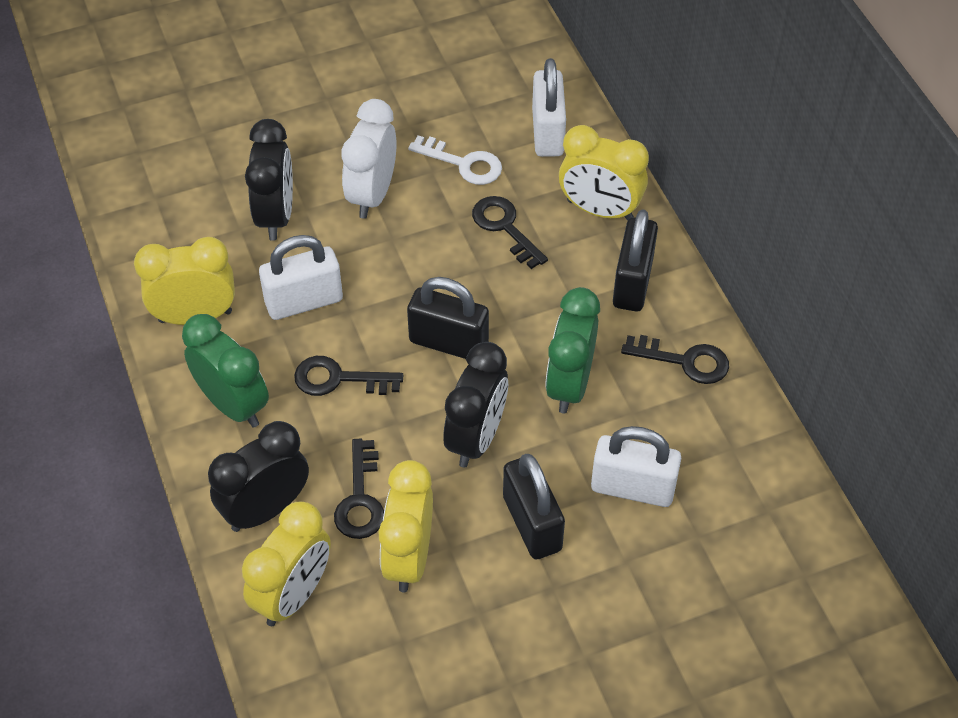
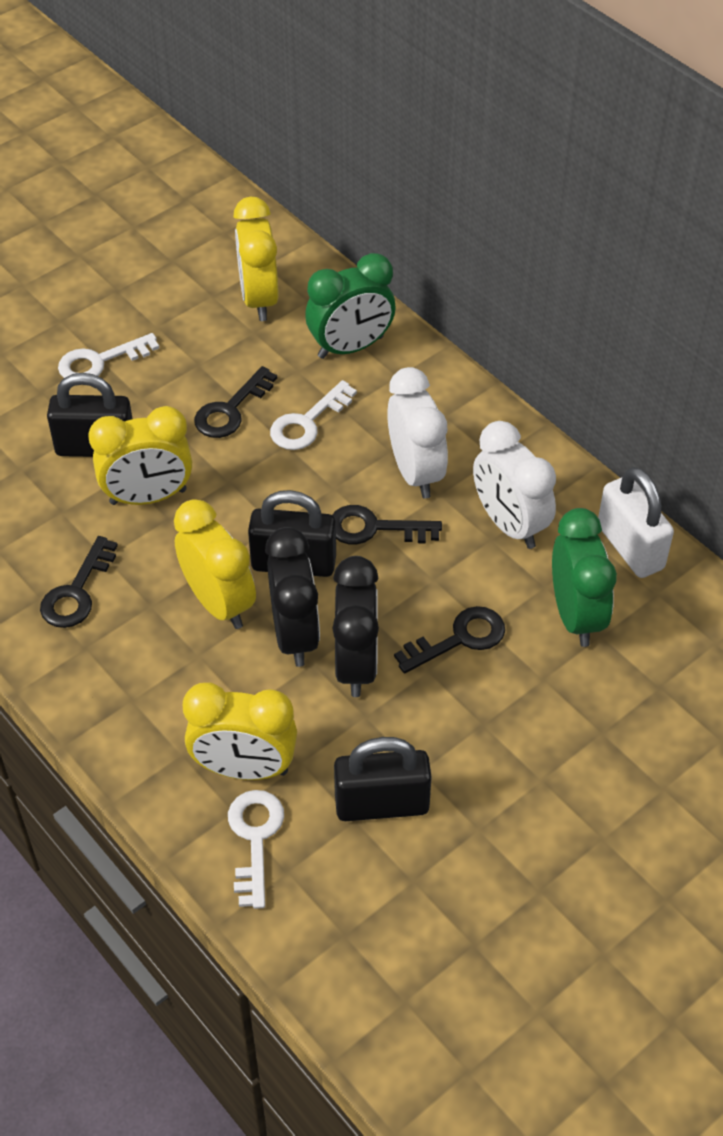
black clock: 3 -> 2
white clock: 1 -> 2
white key: 1 -> 3
white padlock: 3 -> 1

